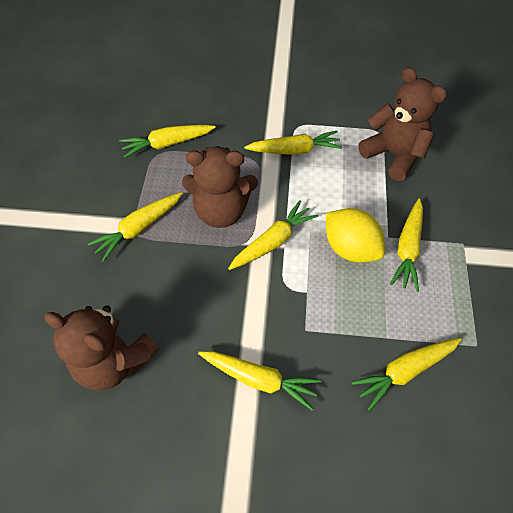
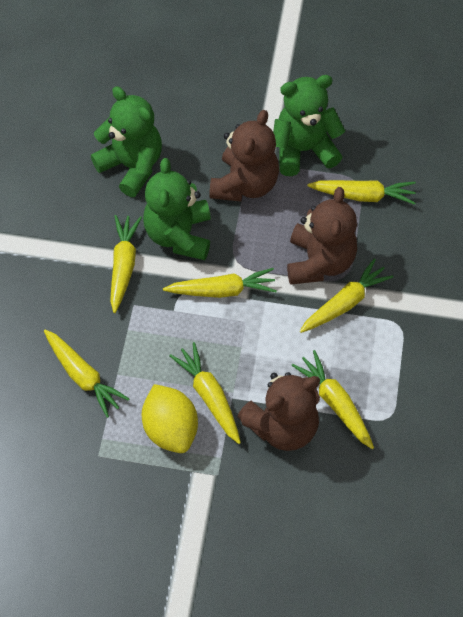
green teddy bear: 0 -> 3

